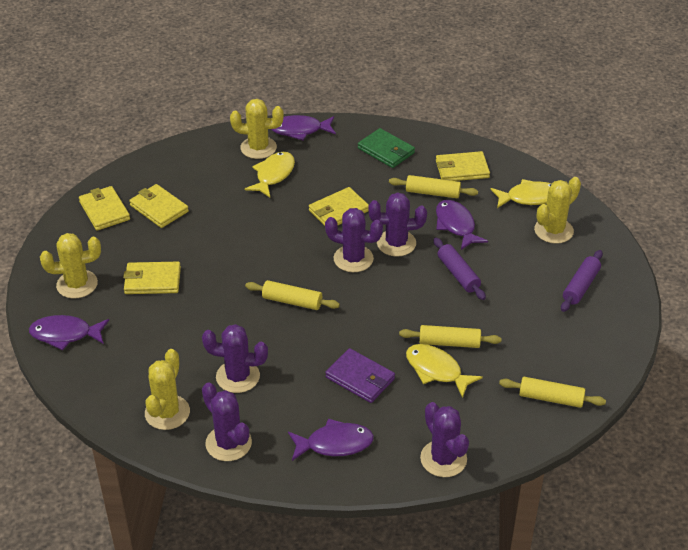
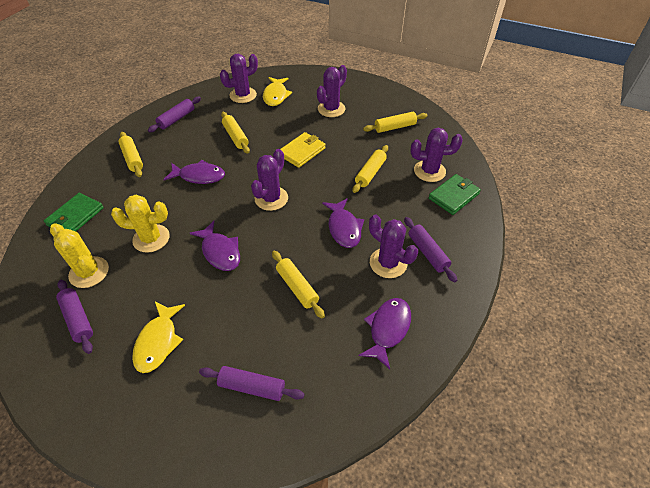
green wallet: 1 -> 2
purple rolling pin: 2 -> 4
purple wallet: 1 -> 0
yellow cactus: 4 -> 2
yellow fish: 3 -> 2
yellow rolling pin: 4 -> 5
yellow wallet: 5 -> 1

